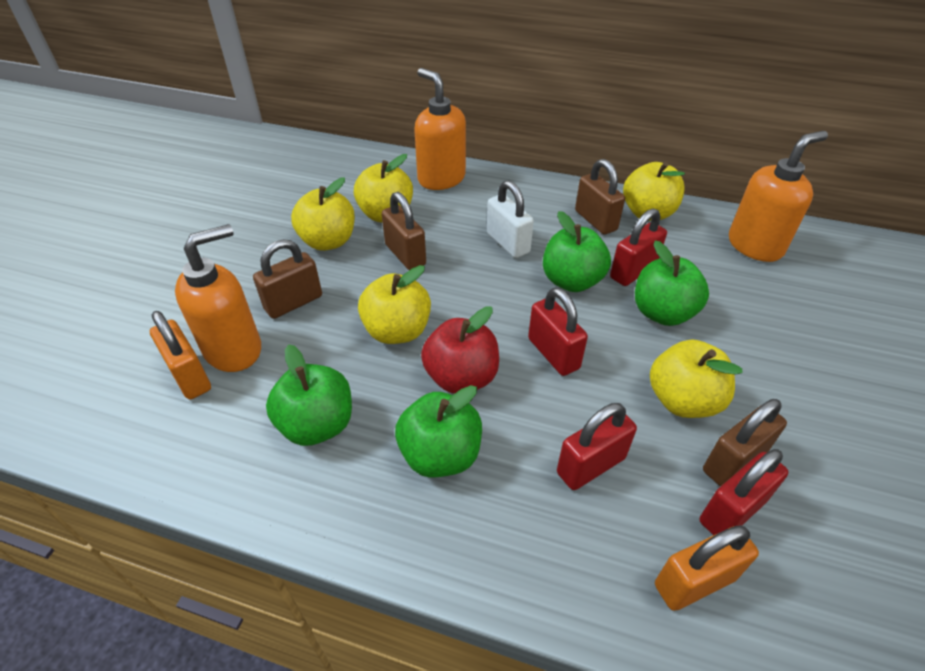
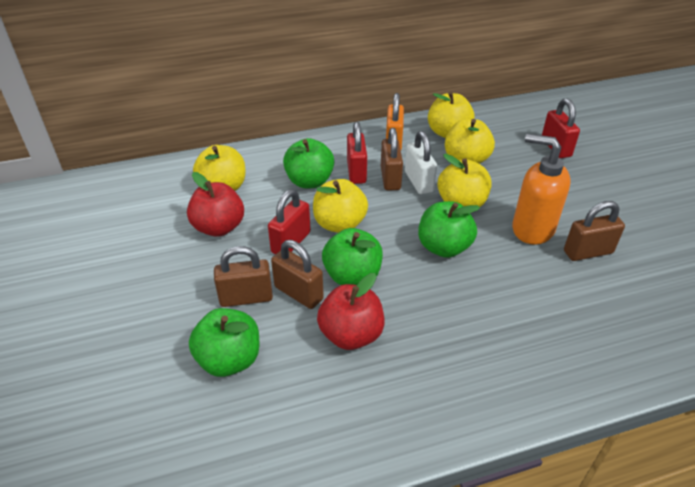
orange padlock: 2 -> 1
orange soap dispenser: 3 -> 1
red apple: 1 -> 2
red padlock: 4 -> 3

